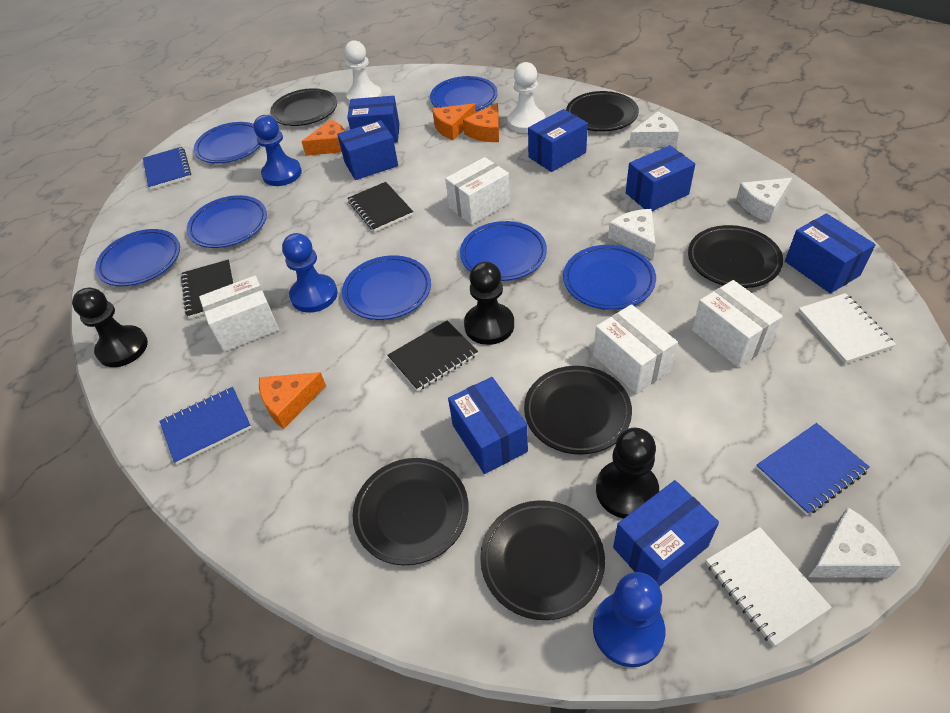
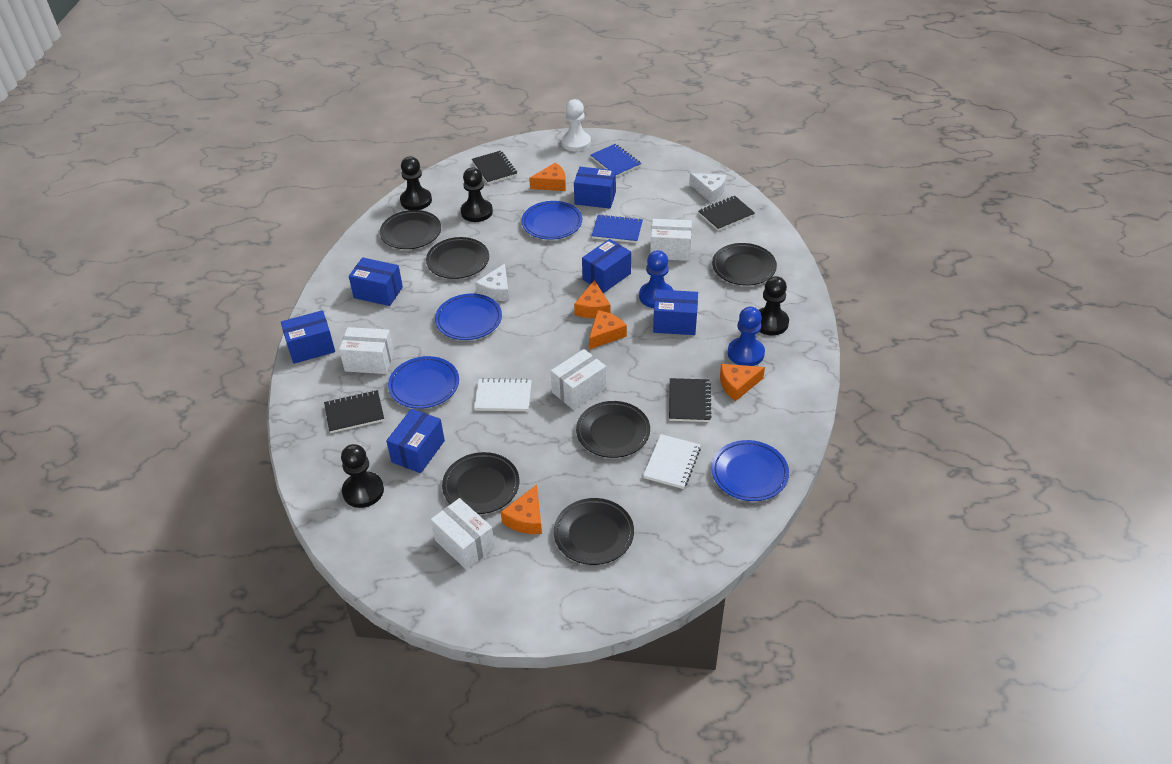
black notebook: 3 -> 4
black pawn: 3 -> 4
blue box: 7 -> 6
blue notebook: 3 -> 2
blue pawn: 3 -> 2
blue plate: 7 -> 4
orange cheese: 4 -> 5
white cheese: 4 -> 2
white pawn: 2 -> 1

